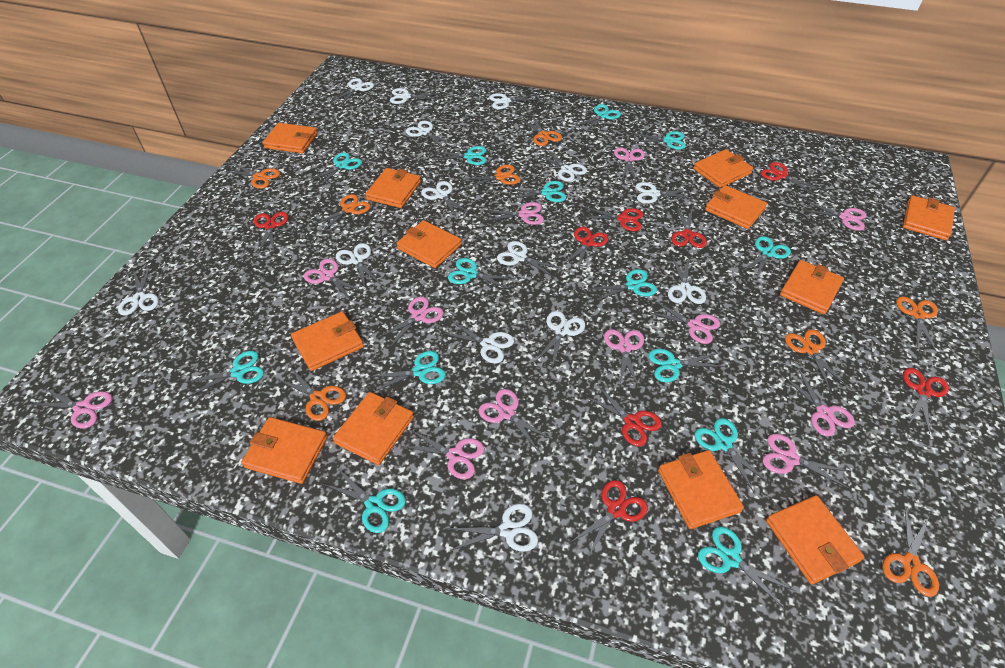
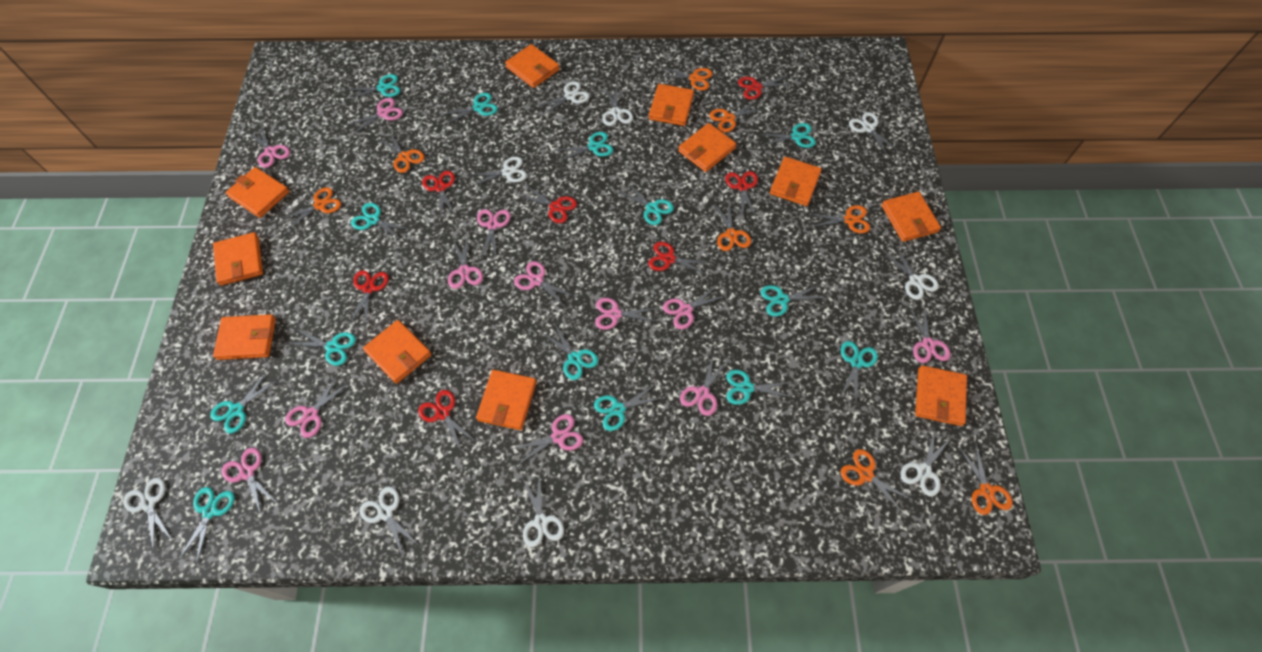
orange wallet: 12 -> 11
red scissors: 8 -> 7
white scissors: 14 -> 9

